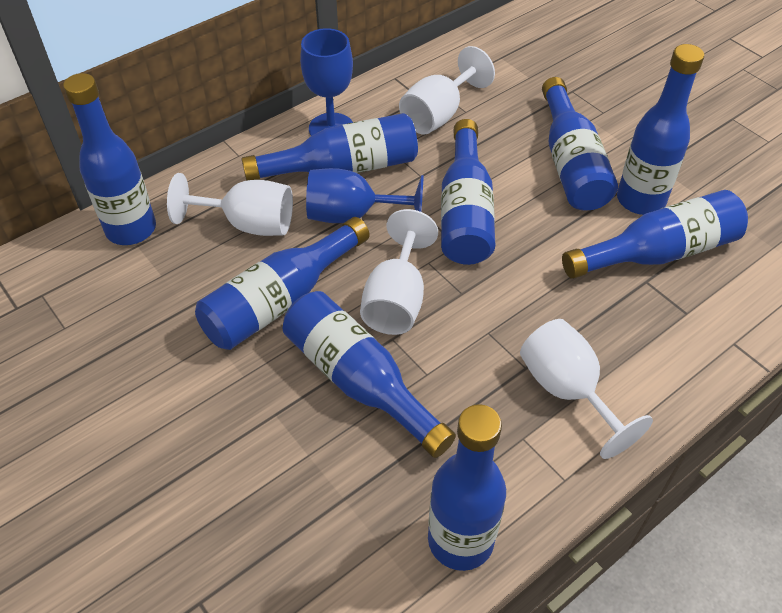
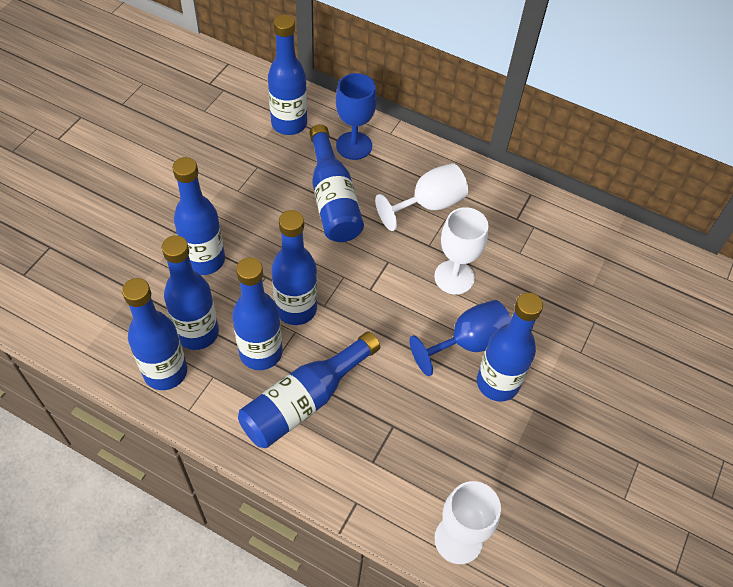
white goblet: 4 -> 3

